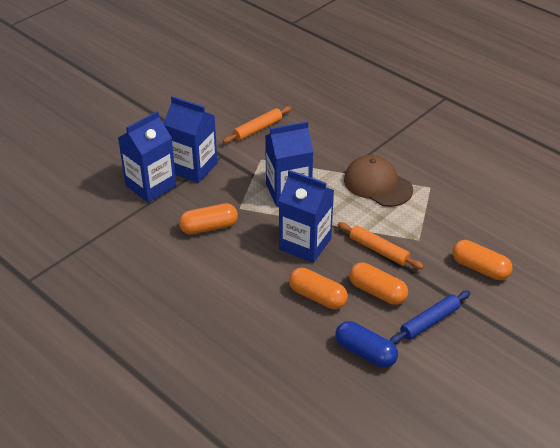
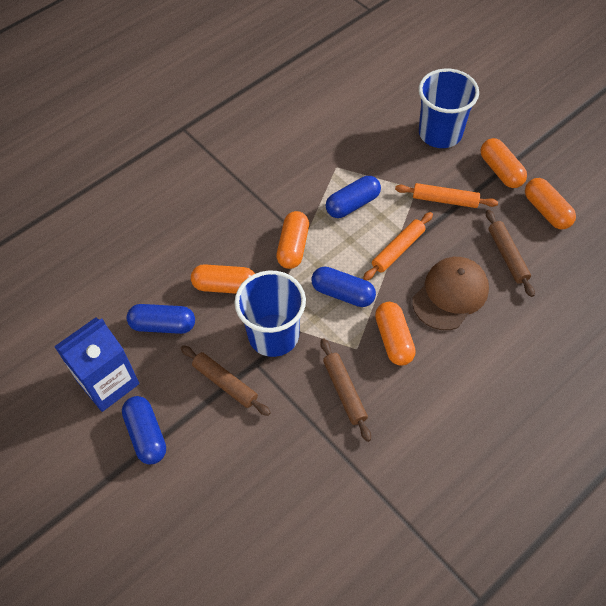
blue capsule: 1 -> 4
blue carton: 4 -> 1
blue cup: 0 -> 2
blue rolling pin: 1 -> 0
brown rolling pin: 0 -> 3
orange capsule: 4 -> 5

